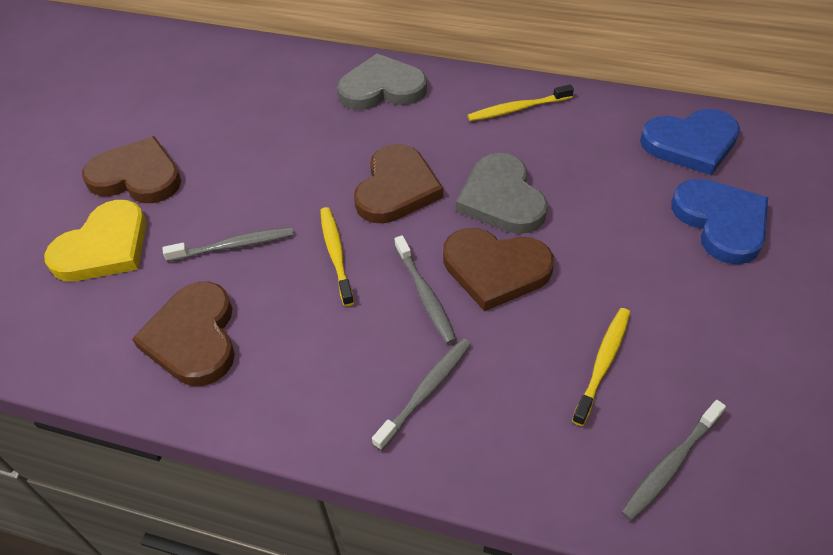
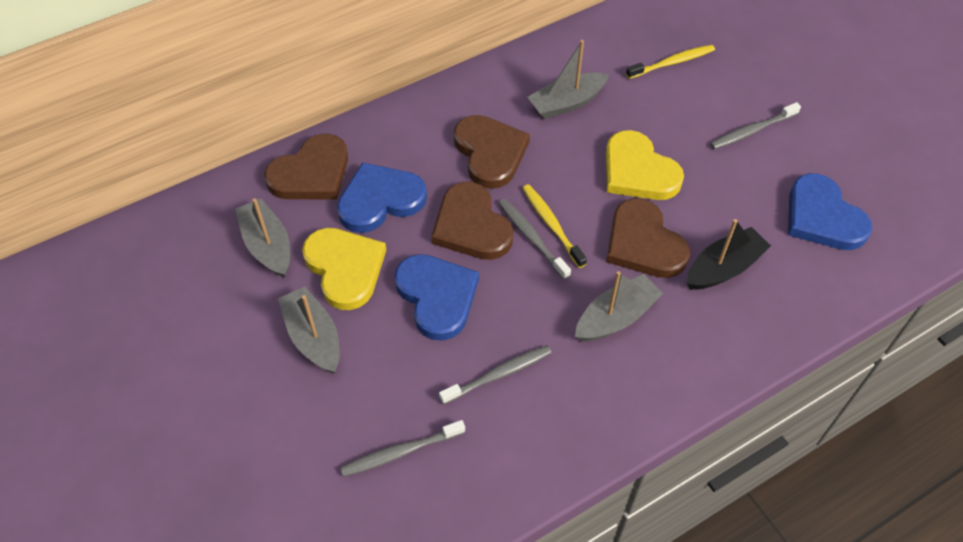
black boat: 0 -> 1
blue heart: 2 -> 3
grey boat: 0 -> 4
grey heart: 2 -> 0
yellow heart: 1 -> 2
yellow toothbrush: 3 -> 2

